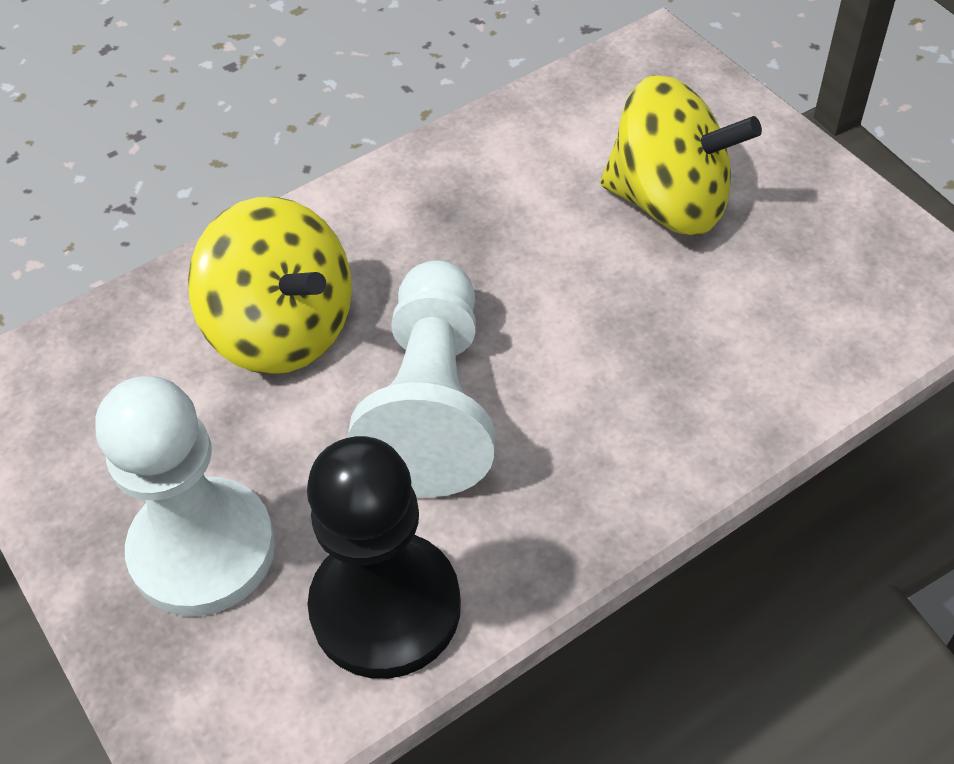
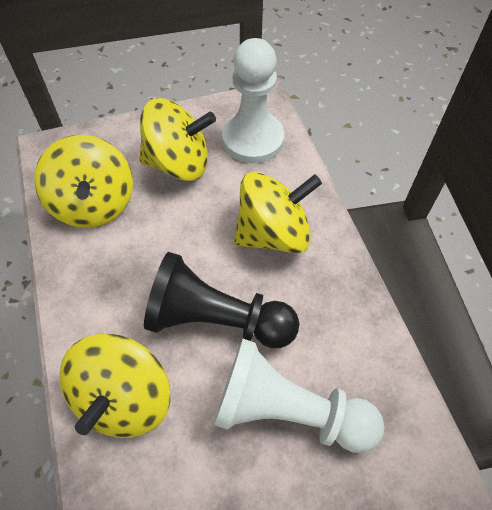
yellow spinning top: 2 -> 4

